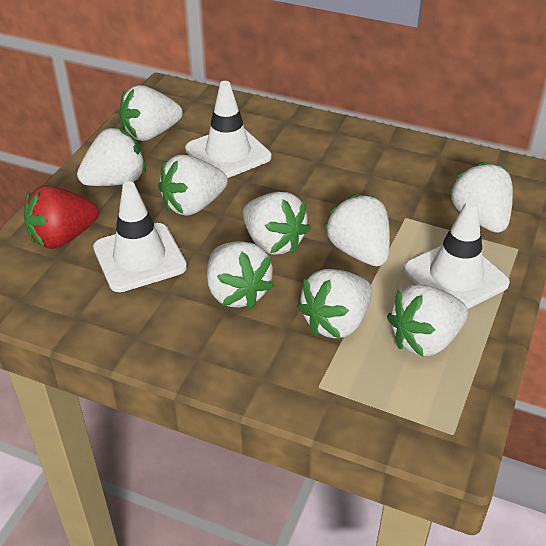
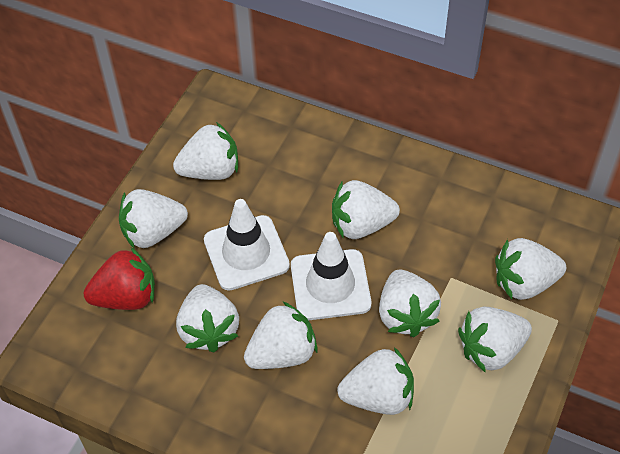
white traffic cone: 3 -> 2

